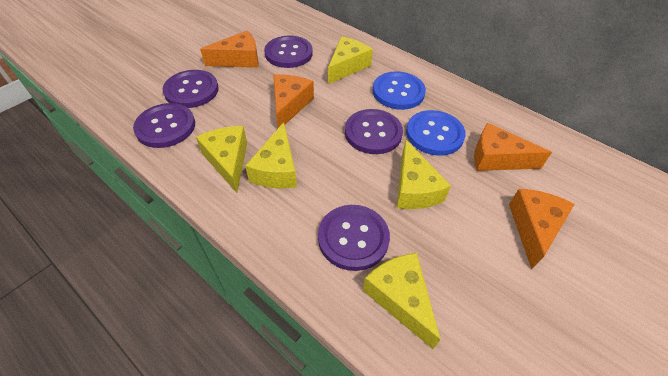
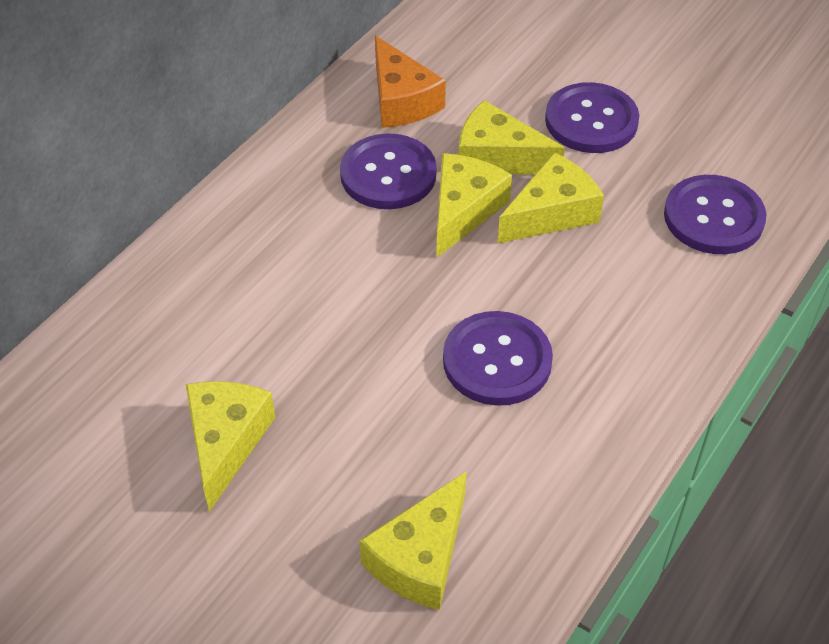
blue button: 2 -> 0
orange cheese: 4 -> 1
purple button: 5 -> 4

